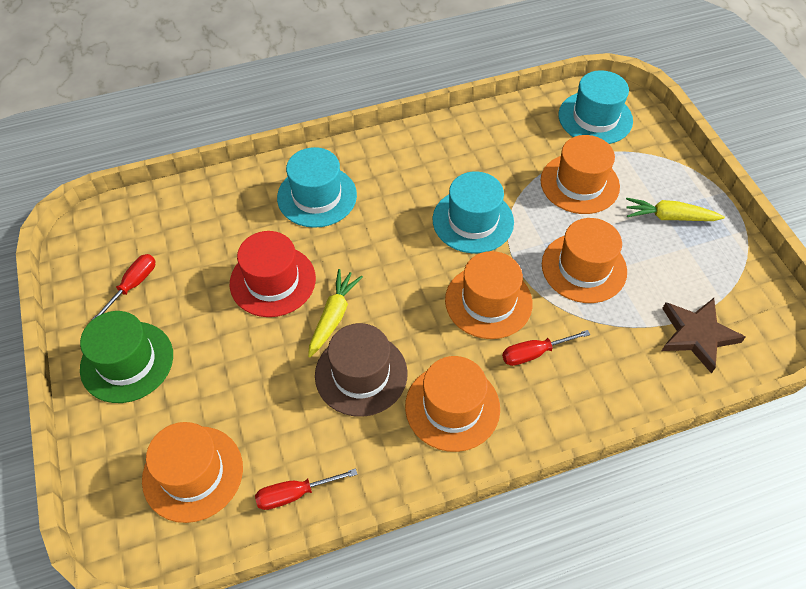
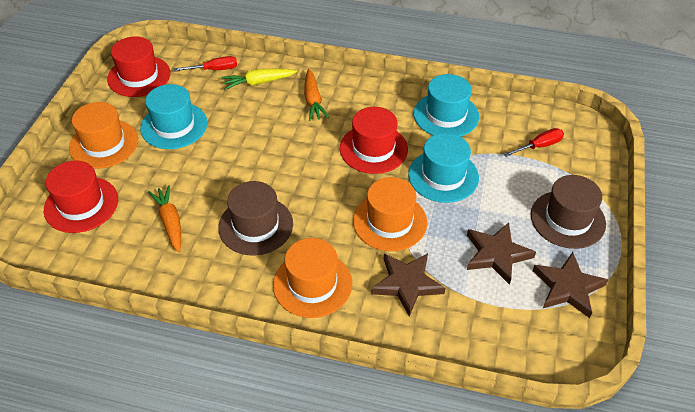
brown hat: 1 -> 2
brown star: 1 -> 3
green hat: 1 -> 0
orange carrot: 0 -> 2
orange hat: 5 -> 3
red hat: 1 -> 3
red screwdriver: 3 -> 2
yellow carrot: 2 -> 1

